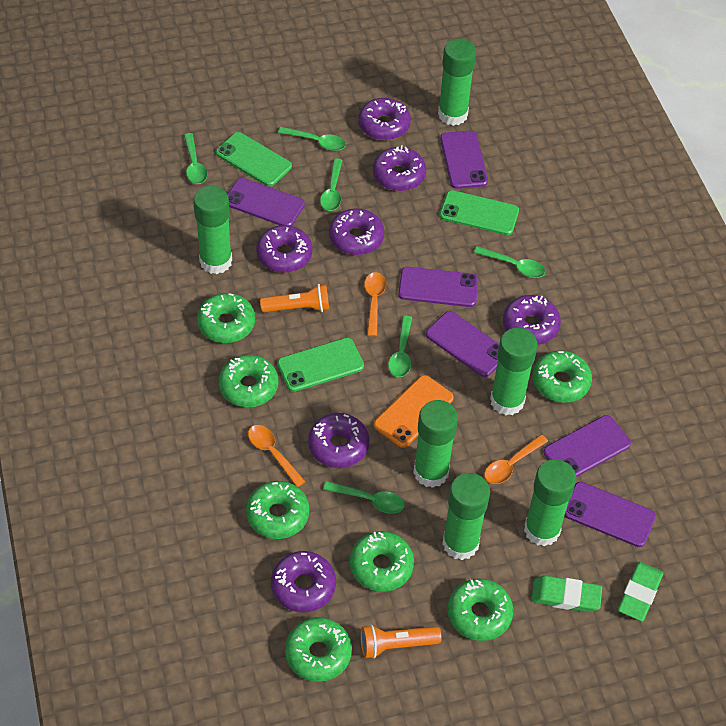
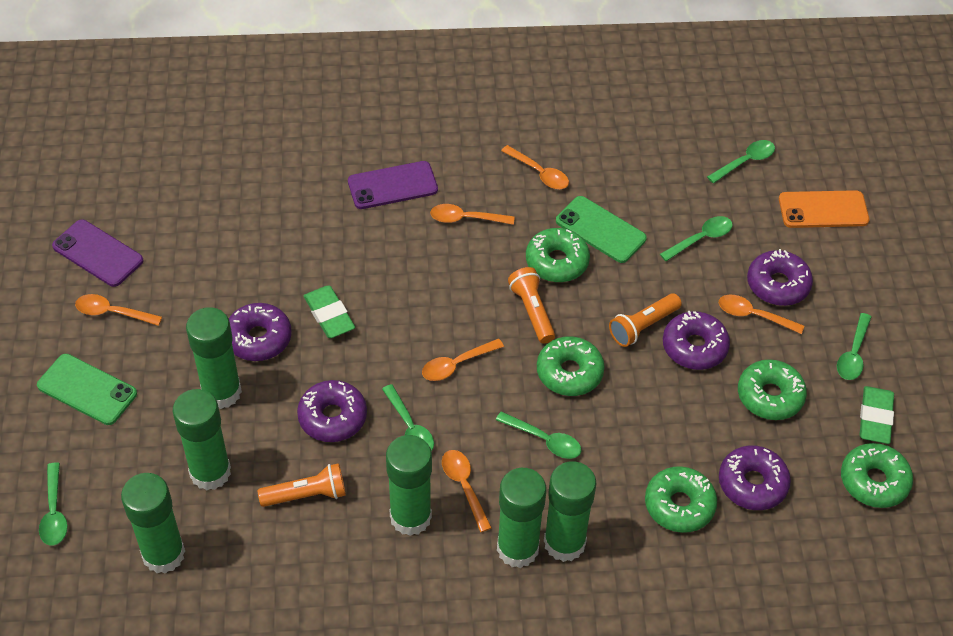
green donut: 7 -> 5
green phone: 3 -> 2
orange flashlight: 2 -> 3
orange spoon: 3 -> 6
purple donut: 7 -> 5
purple phone: 6 -> 2

